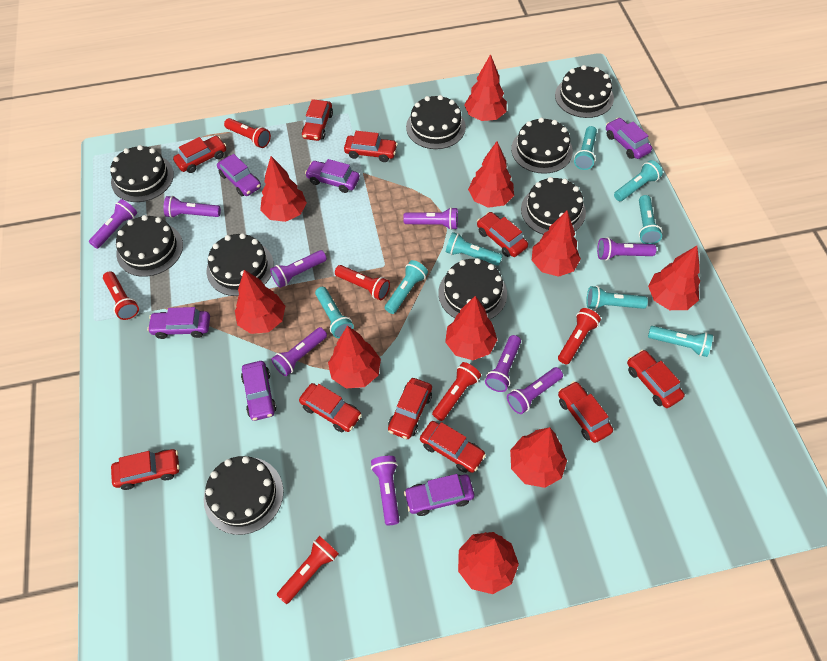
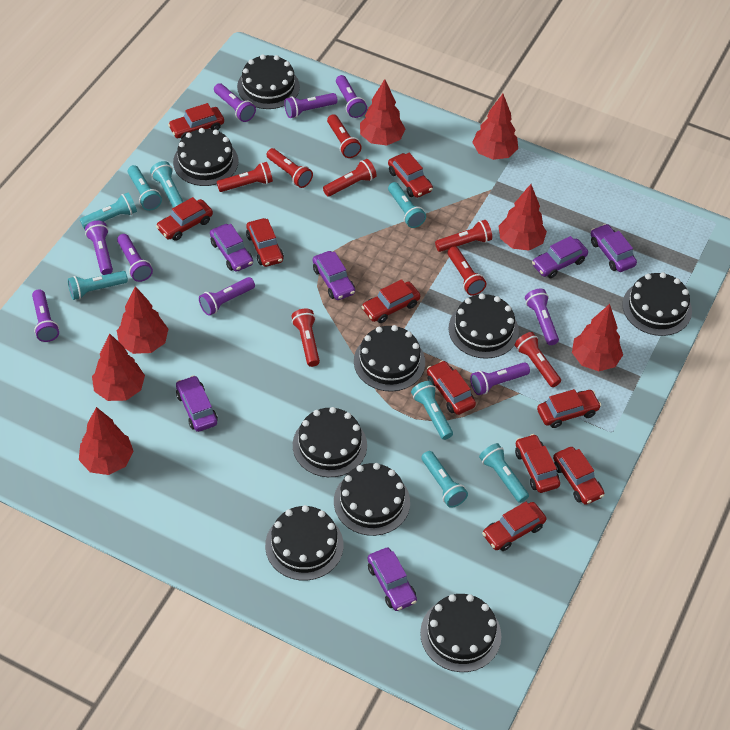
red flashlight: 6 -> 8
red tree: 10 -> 7

